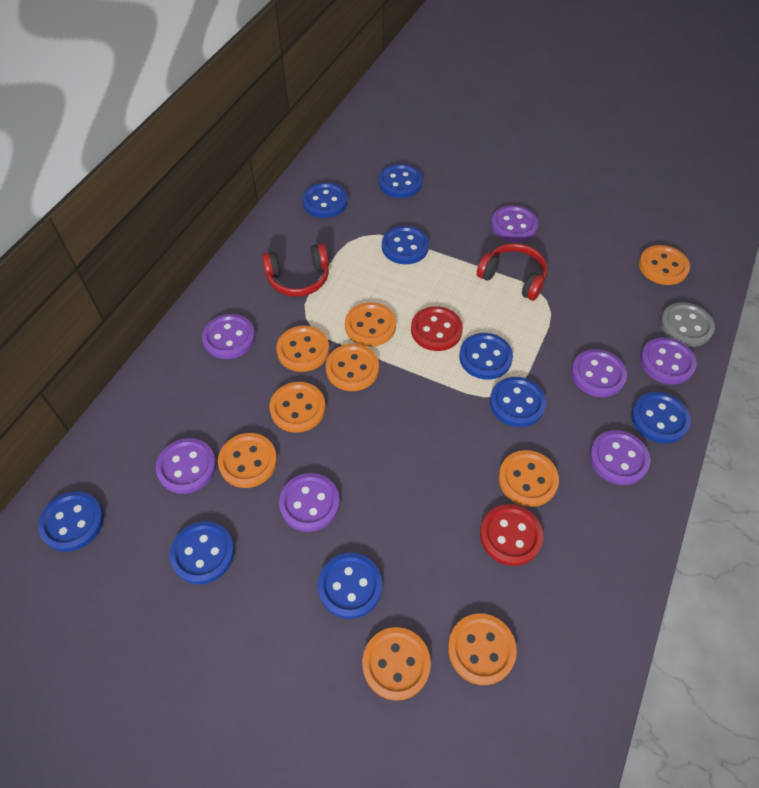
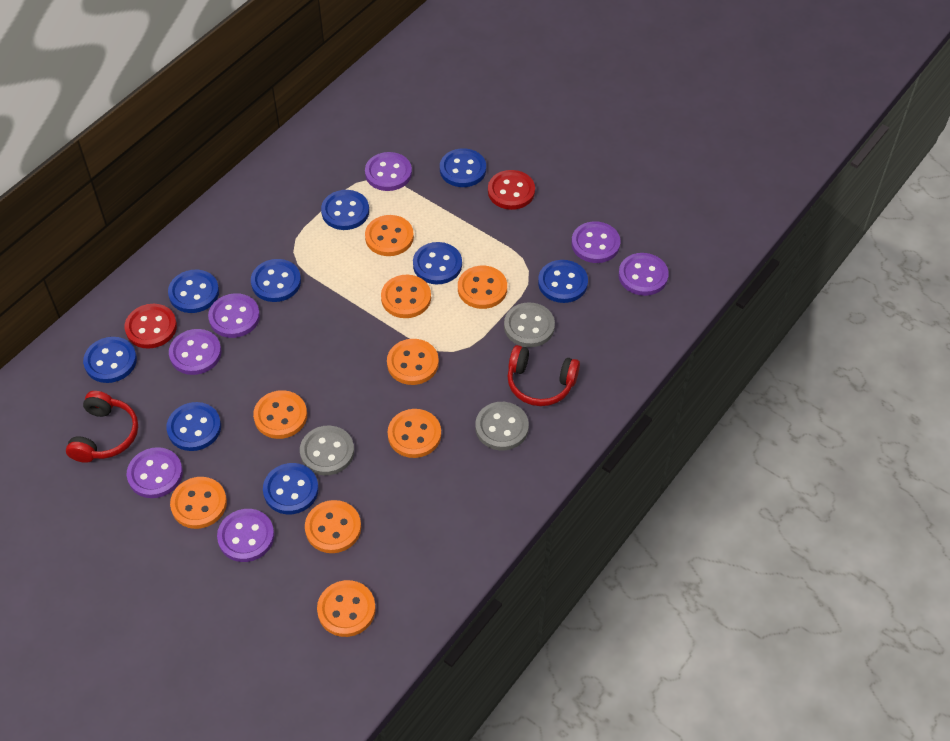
grey button: 1 -> 3

